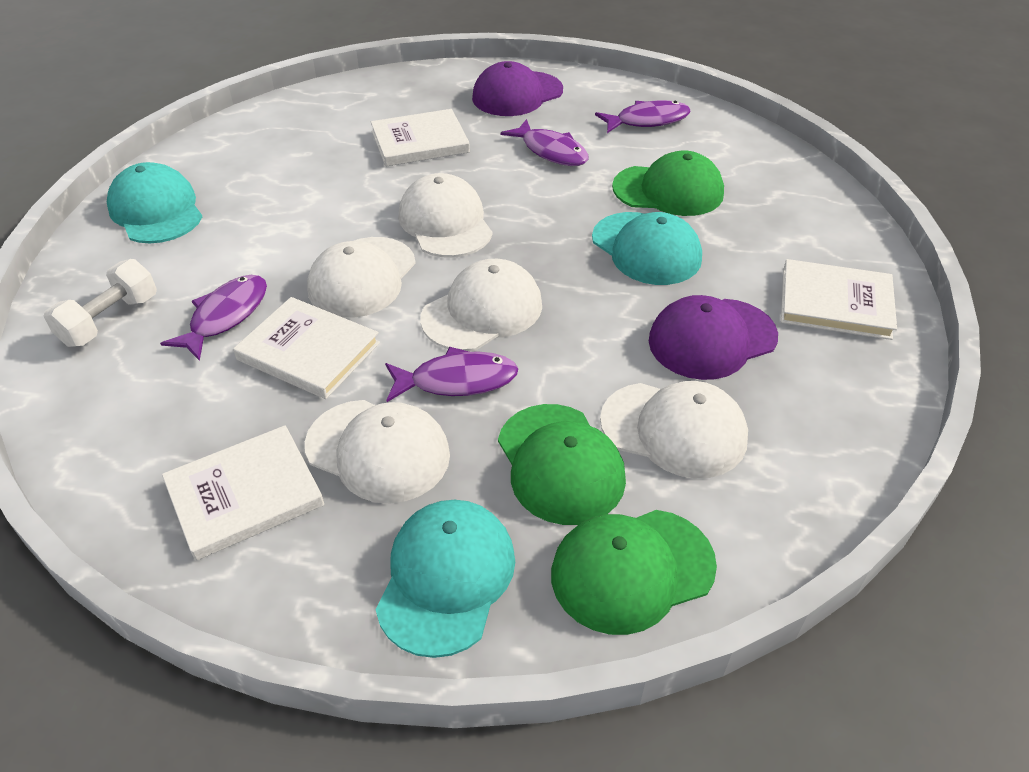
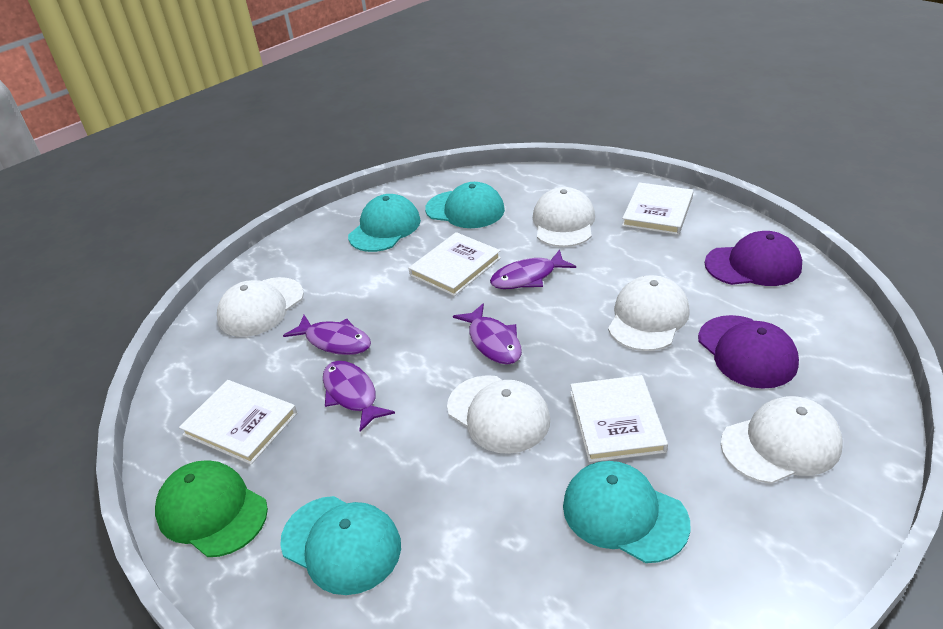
green cap: 3 -> 1
turquoise cap: 3 -> 4
white dumbbell: 1 -> 0

